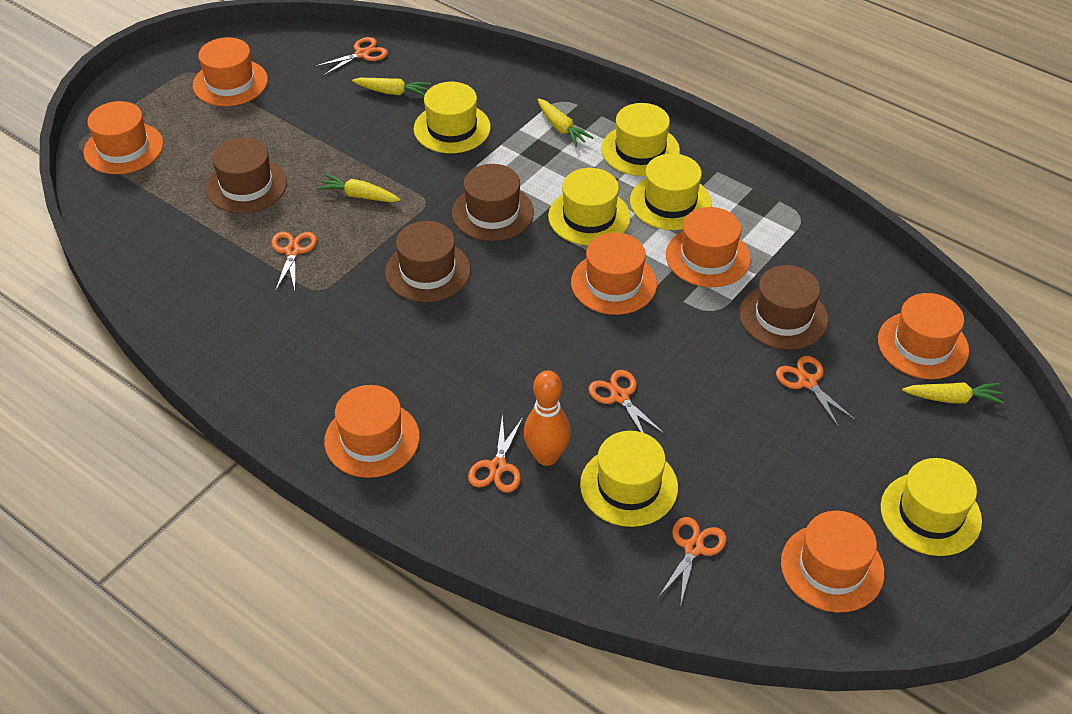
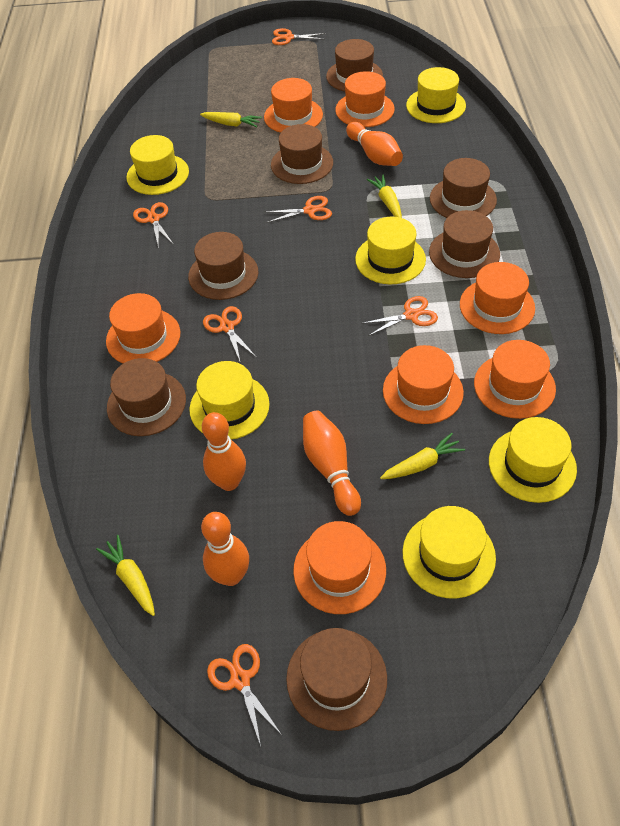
brown hat: 4 -> 7
orange bowling pin: 1 -> 4

